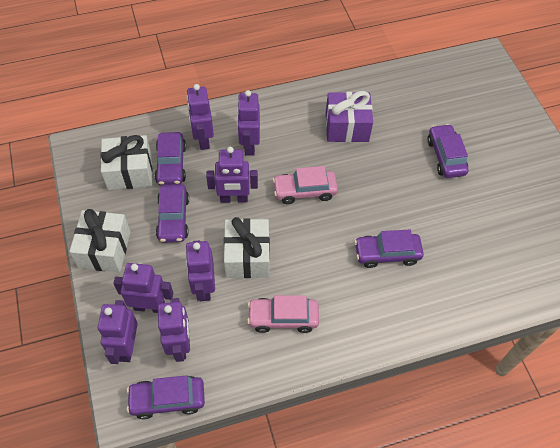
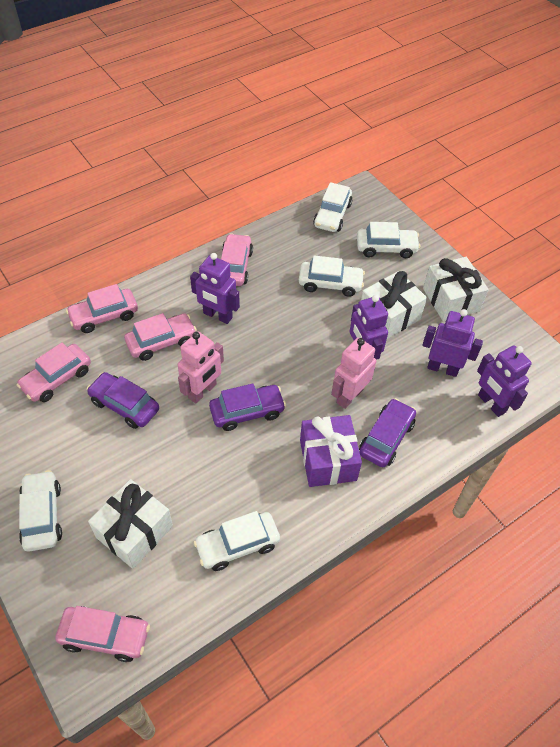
pink car: 2 -> 5
pink robot: 0 -> 2
purple car: 5 -> 3
purple robot: 7 -> 4
white car: 0 -> 5

